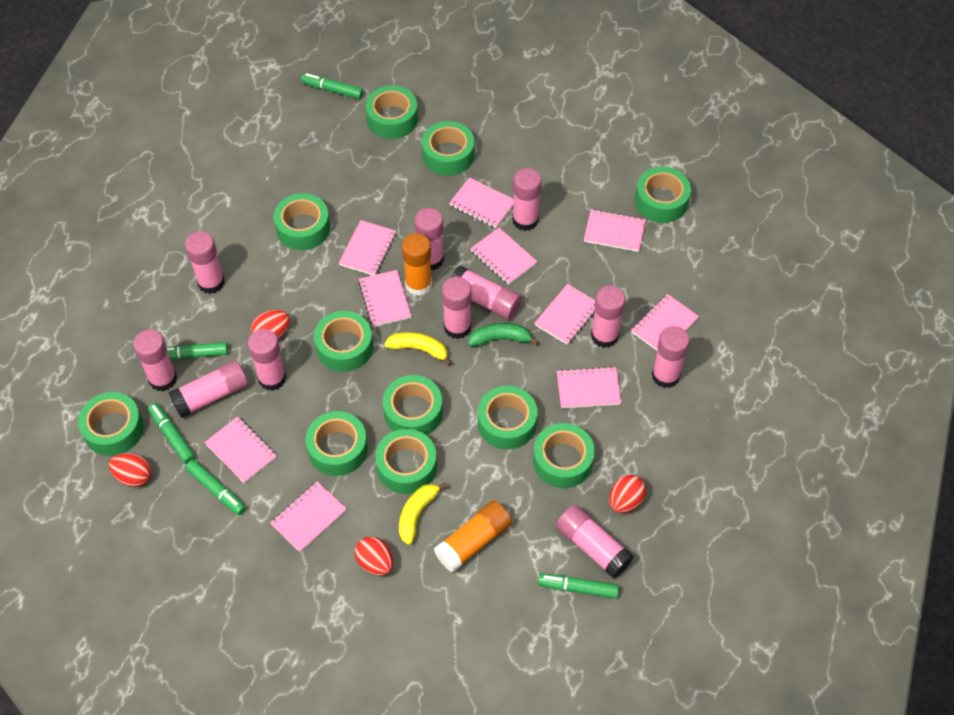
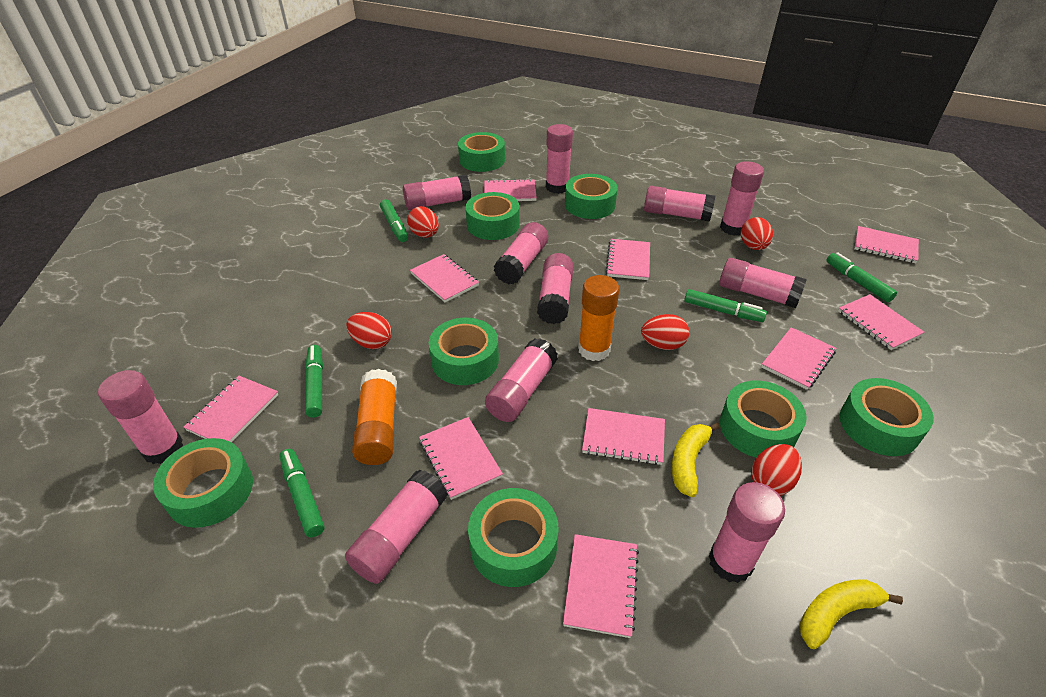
green banana: 1 -> 0
green tape: 11 -> 8
red egg: 4 -> 5

